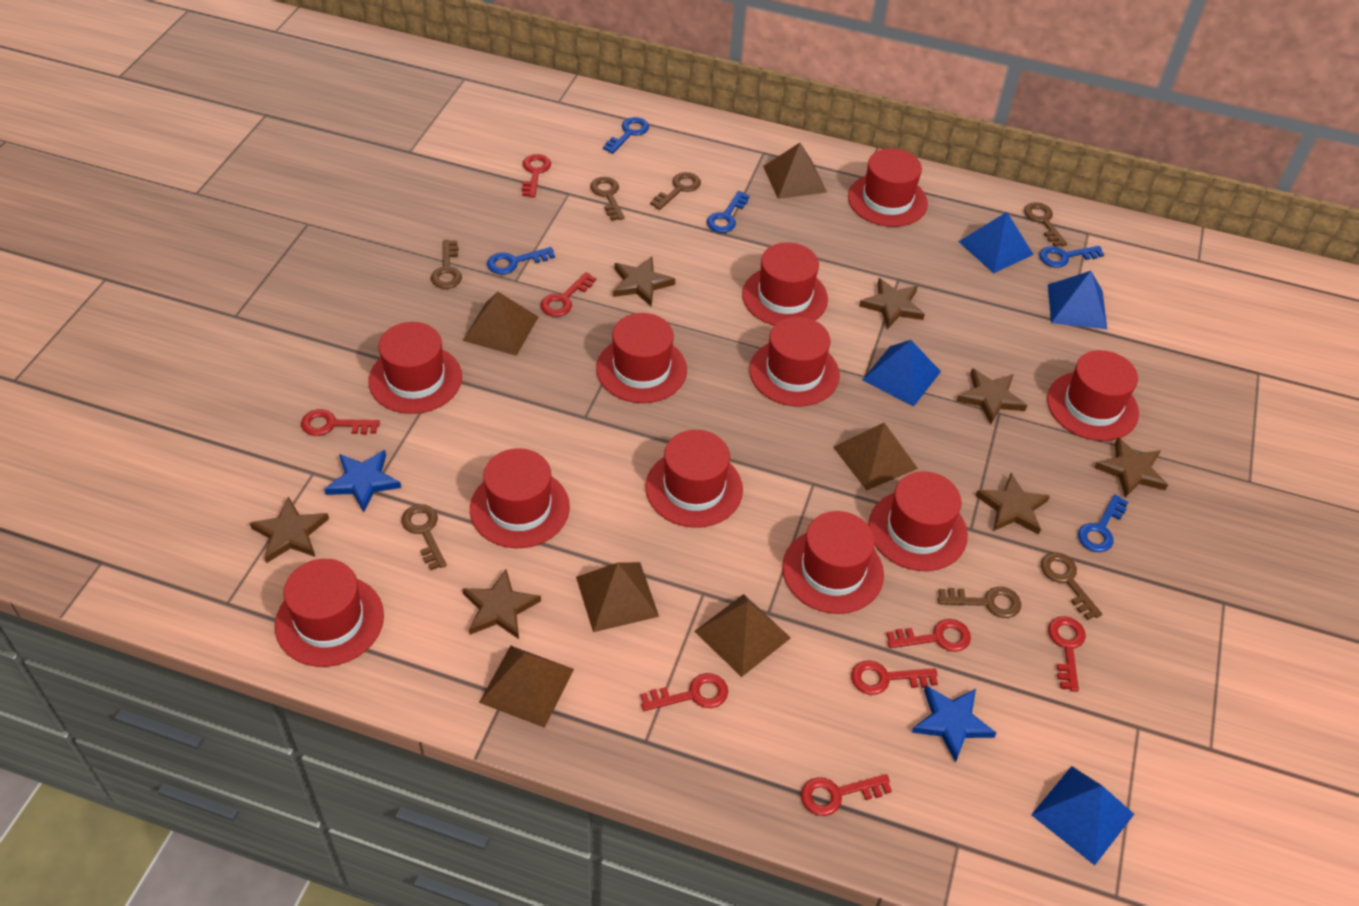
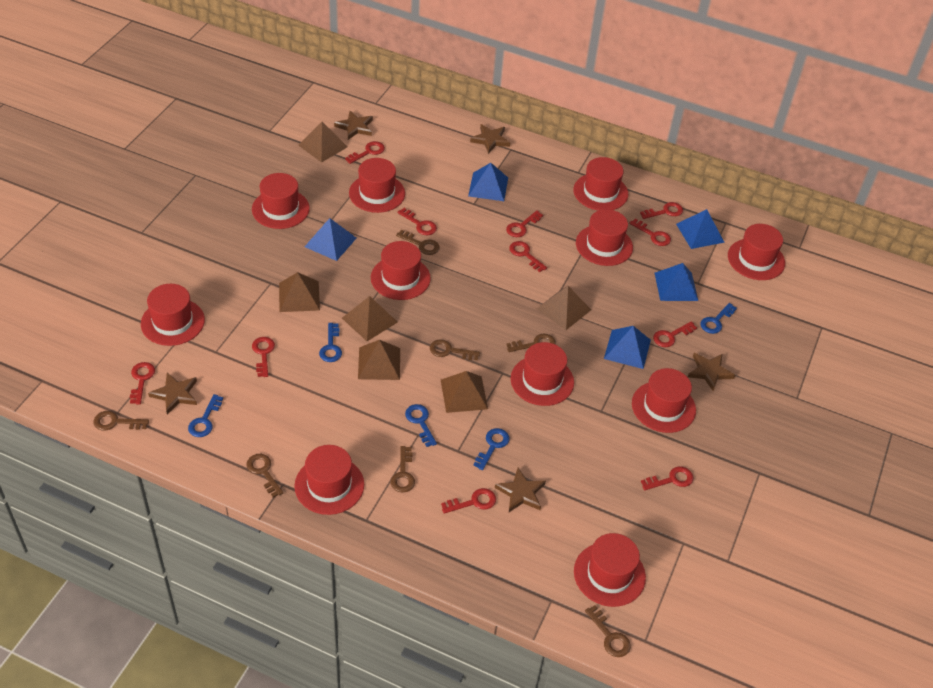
blue pyramid: 4 -> 5
blue star: 2 -> 0
brown star: 7 -> 5
red key: 8 -> 11

